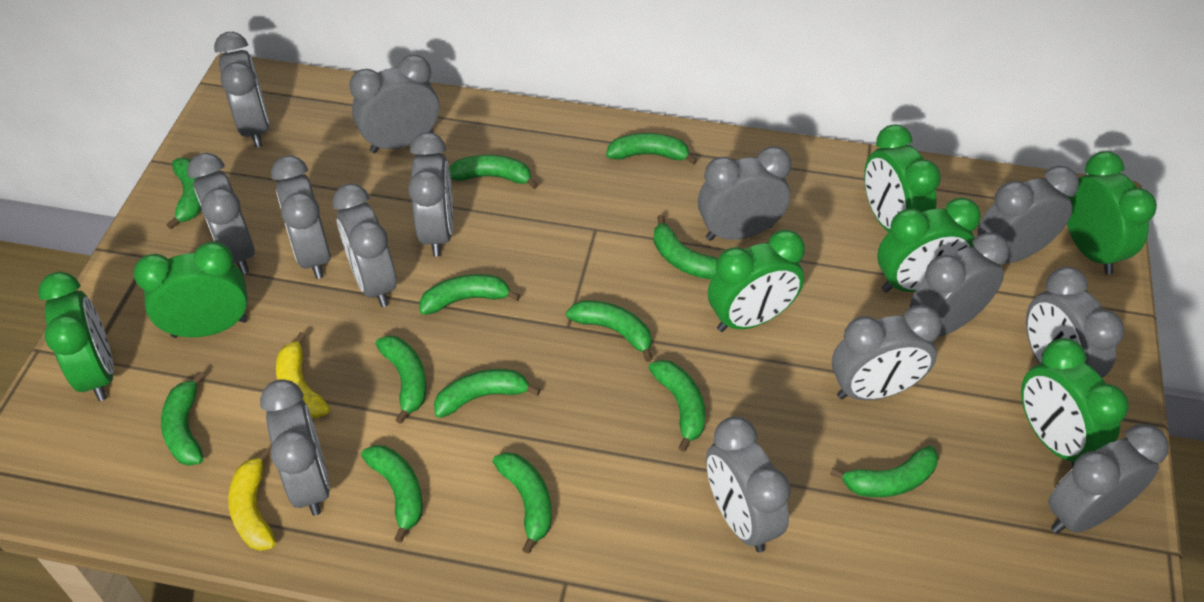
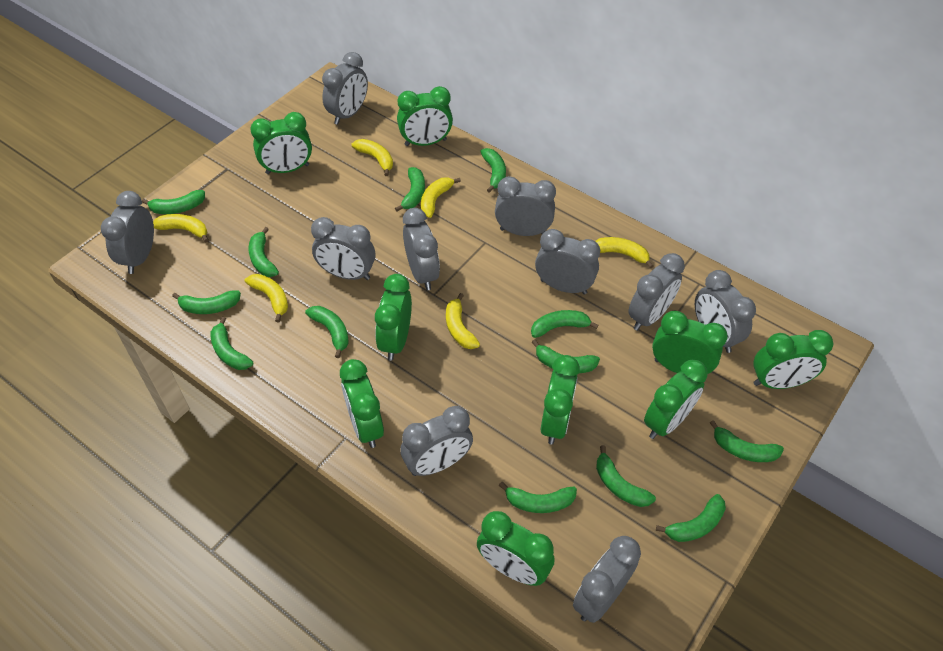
green clock: 7 -> 9
grey clock: 14 -> 10
yellow banana: 2 -> 6

